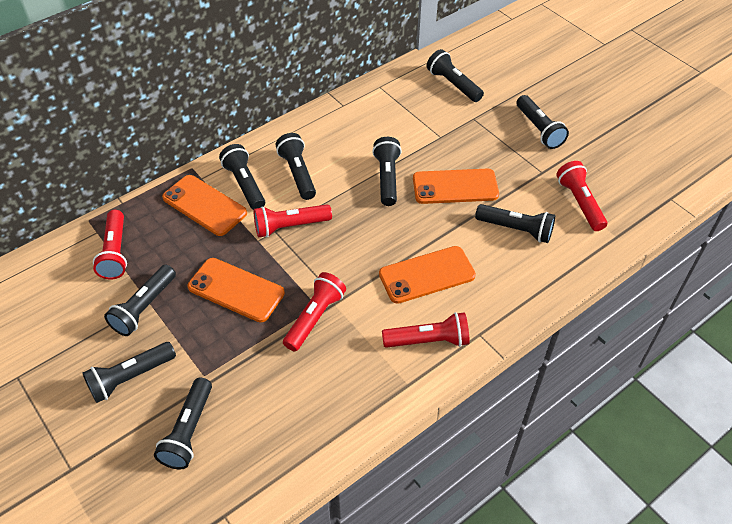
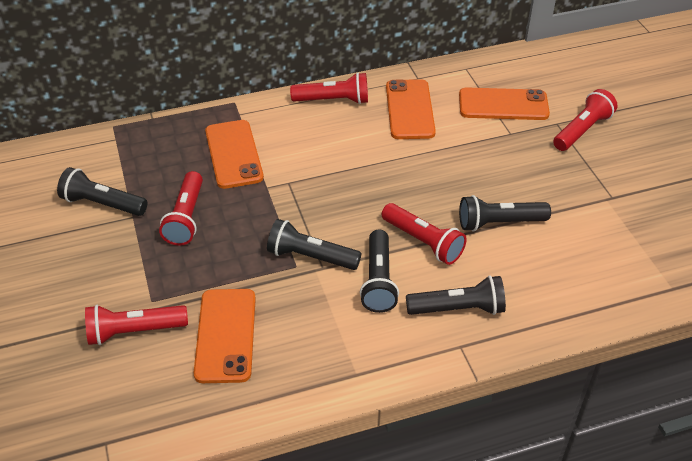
black flashlight: 9 -> 5

